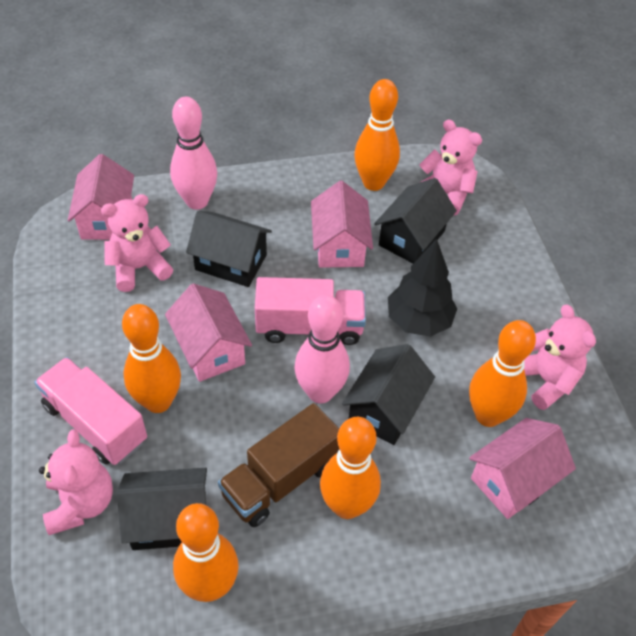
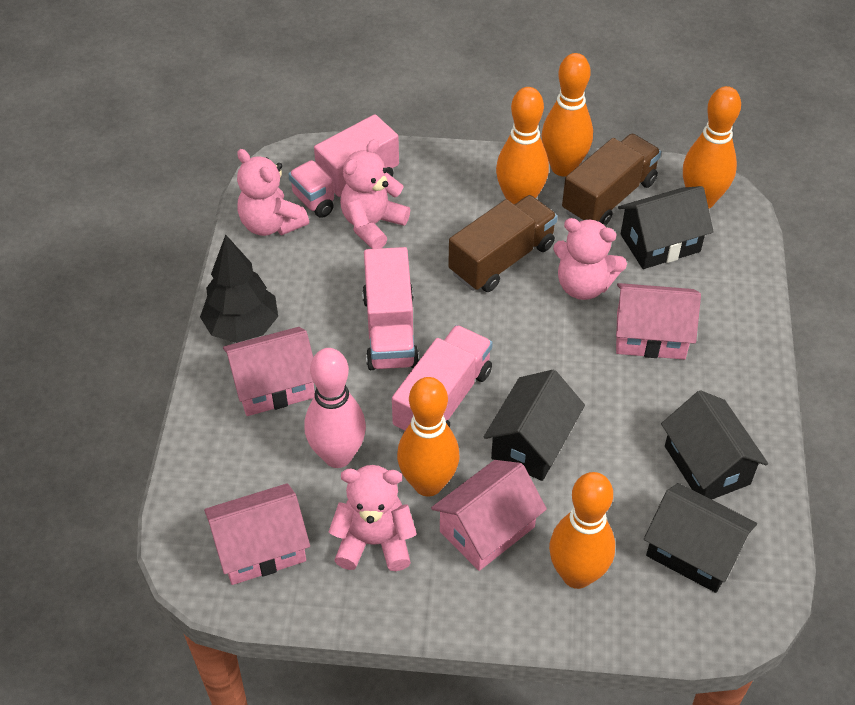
brown truck: 1 -> 2
pink bowling pin: 2 -> 1
pink truck: 2 -> 3

